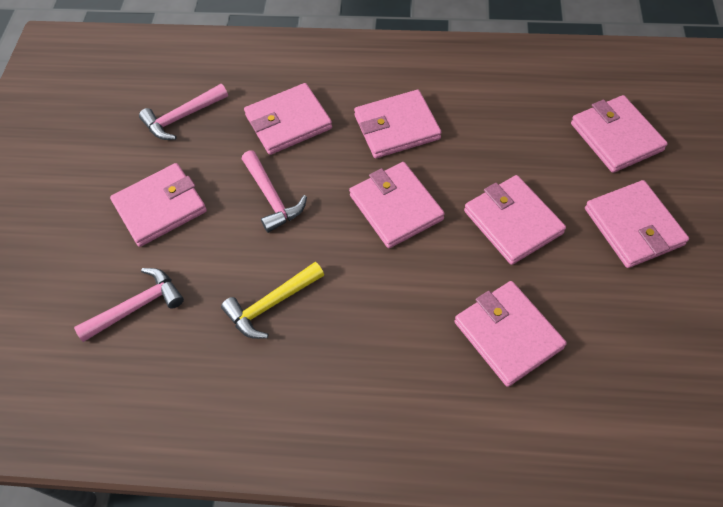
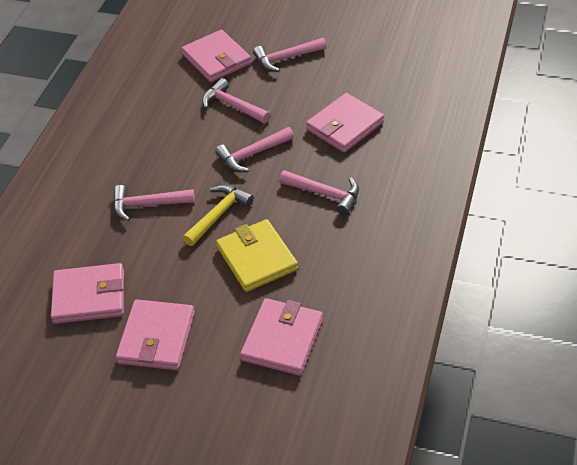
pink hammer: 3 -> 5
pink wallet: 8 -> 5
yellow wallet: 0 -> 1

